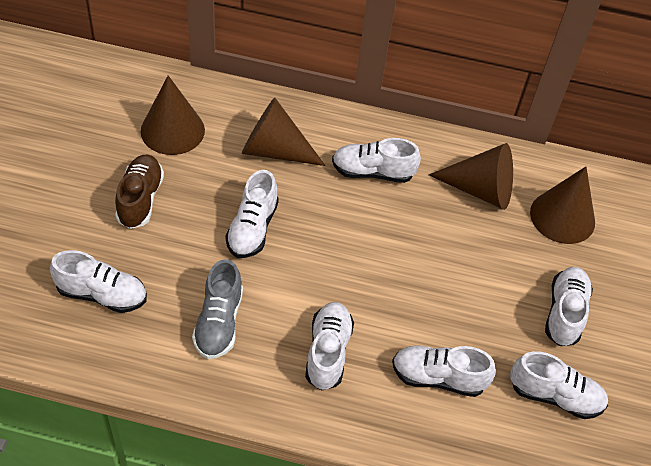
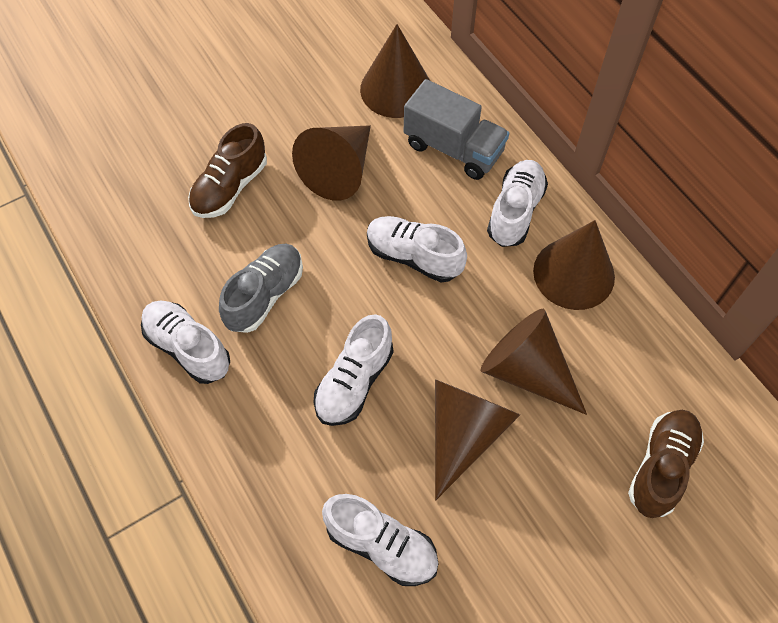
brown cone: 4 -> 5
brown shoe: 1 -> 2
grey truck: 0 -> 1
white shoe: 7 -> 5

